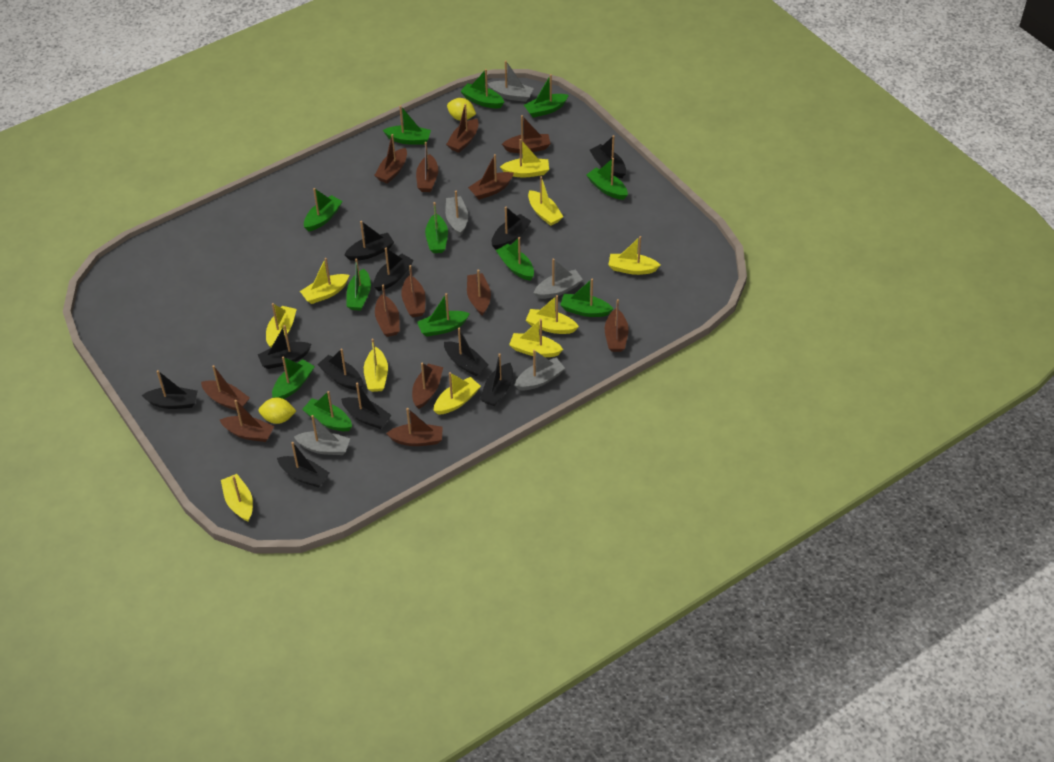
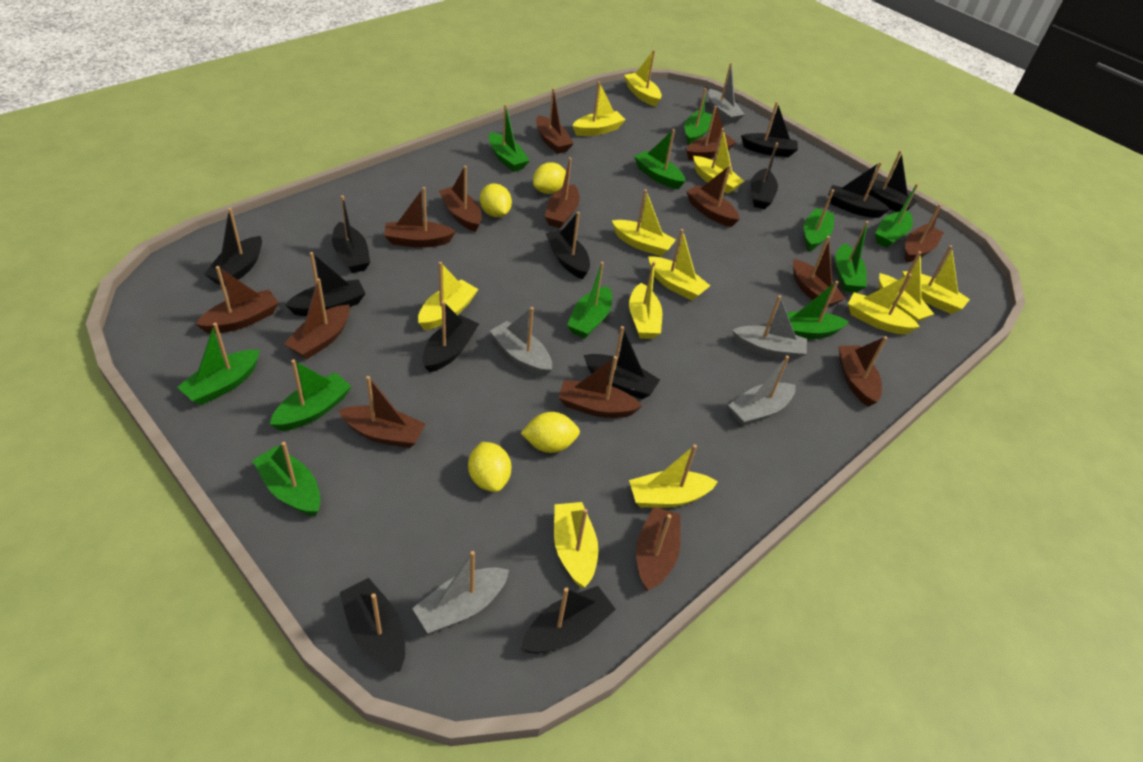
black boat: 11 -> 12
brown boat: 13 -> 14
green boat: 12 -> 11
yellow boat: 10 -> 12
yellow lemon: 2 -> 4

